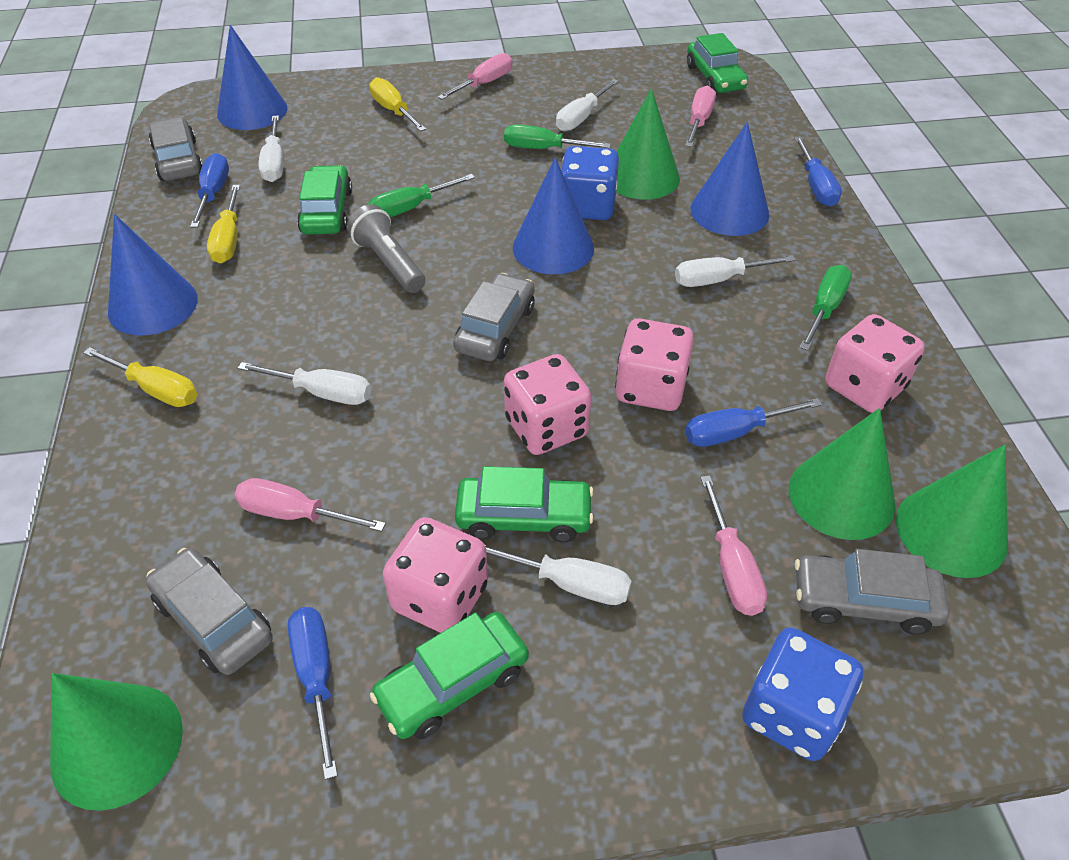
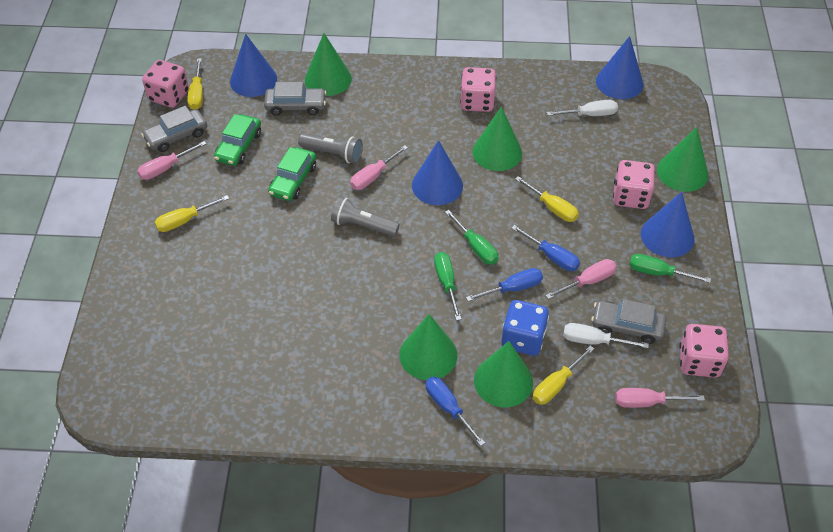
blue dice: 2 -> 1
blue screwdriver: 4 -> 3
green car: 4 -> 2
green cone: 4 -> 5
grey car: 4 -> 3
grey flashlight: 1 -> 2
white screwdriver: 5 -> 2
yellow screwdriver: 3 -> 4

